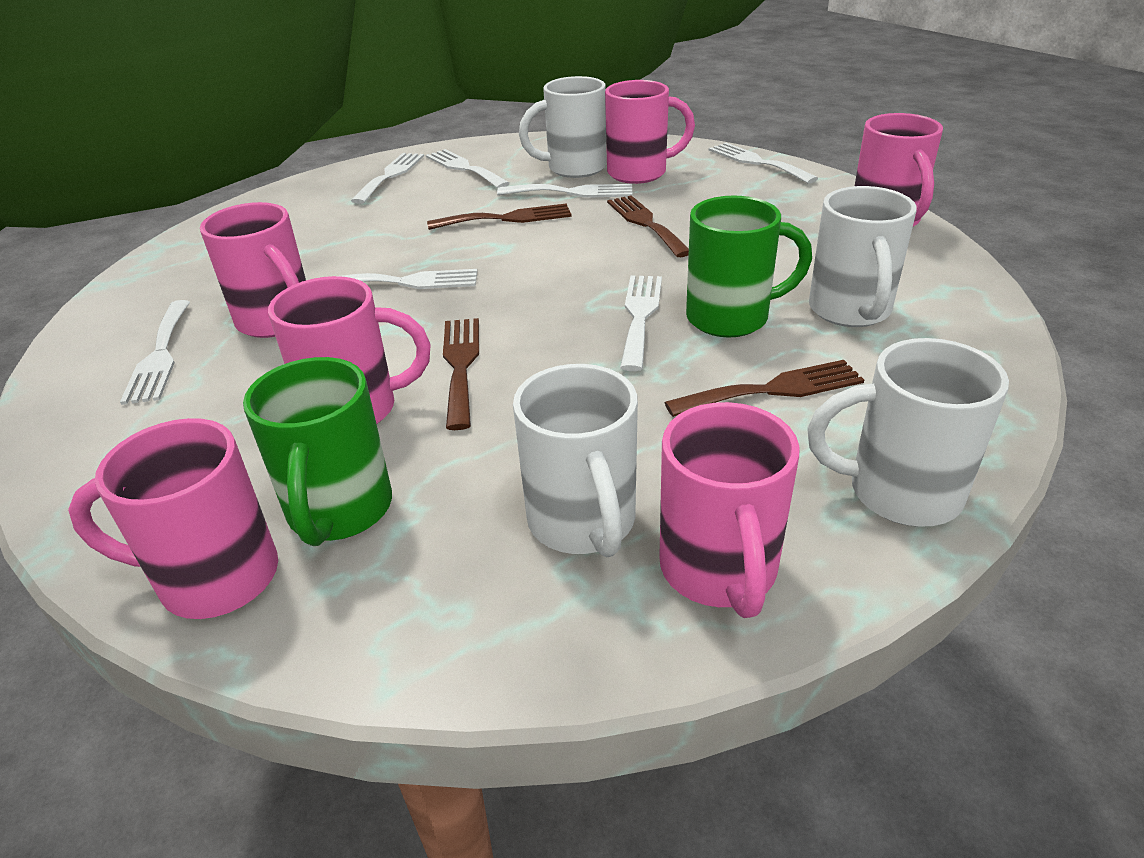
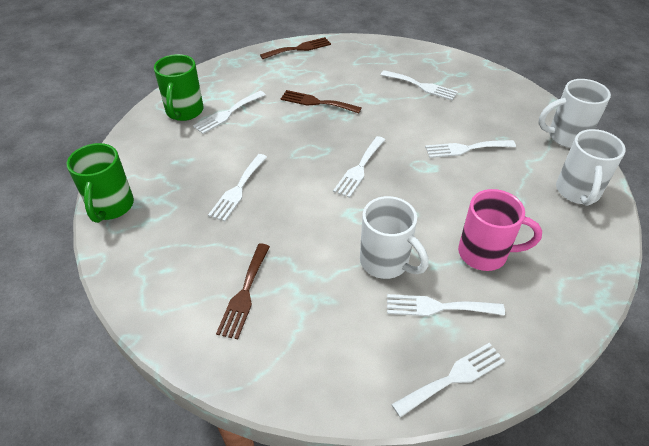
brown fork: 4 -> 3
pink mug: 6 -> 1
white mug: 4 -> 3

